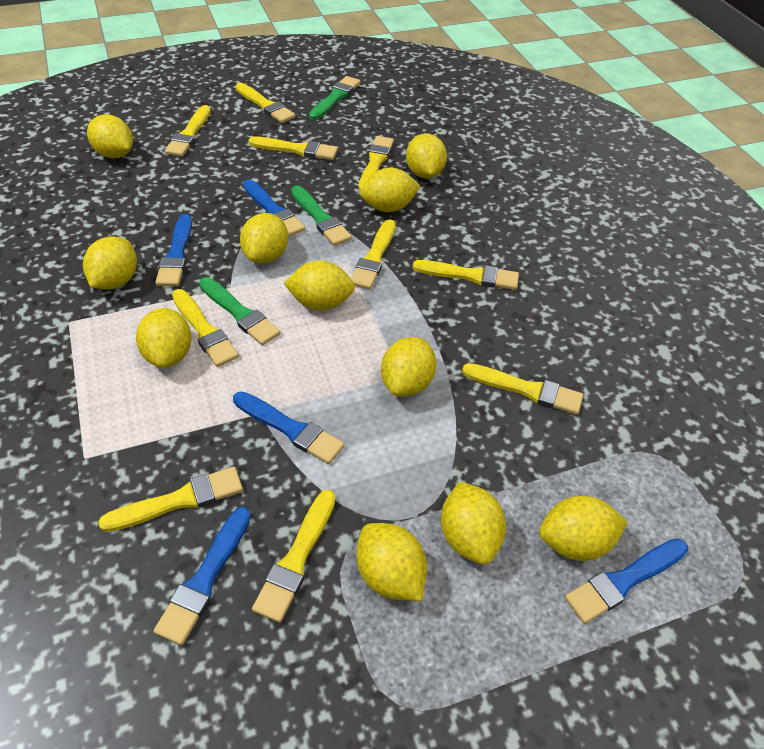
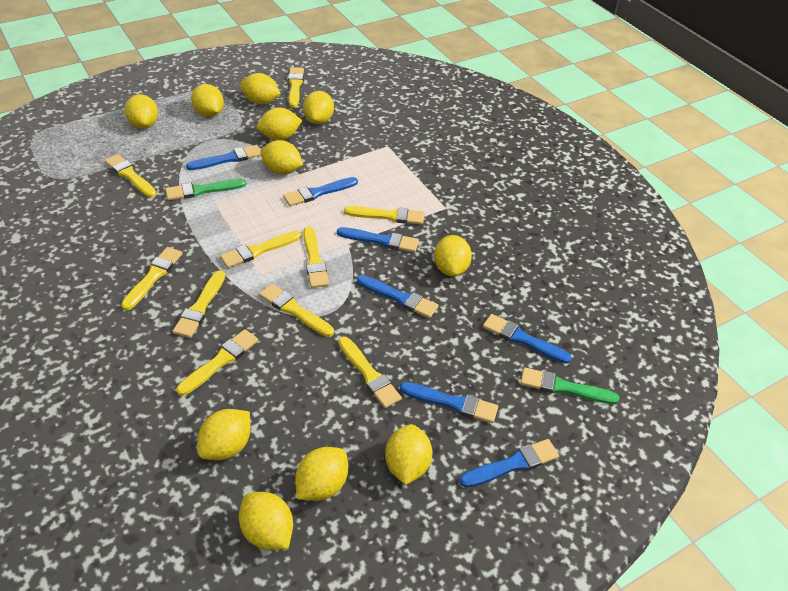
blue brush: 5 -> 7
green brush: 3 -> 2

